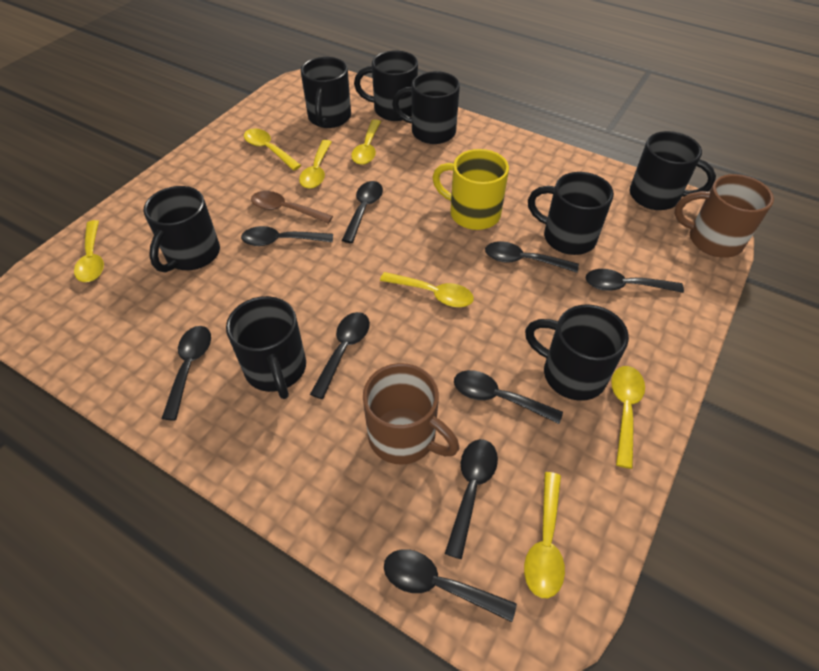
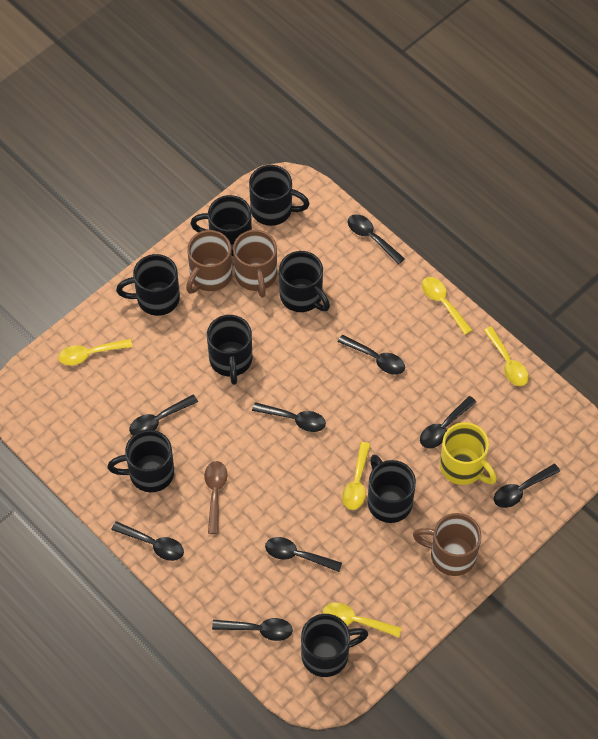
brown mug: 2 -> 3
yellow spoon: 7 -> 5

